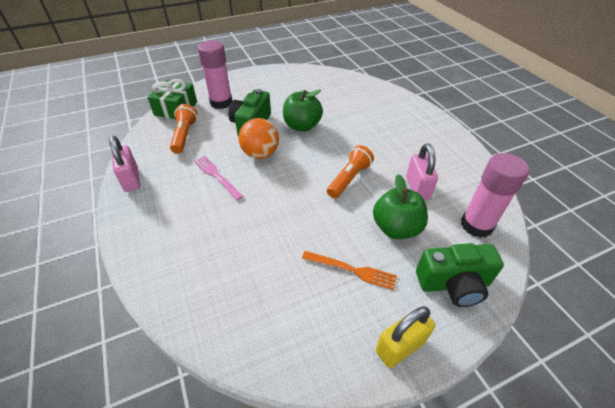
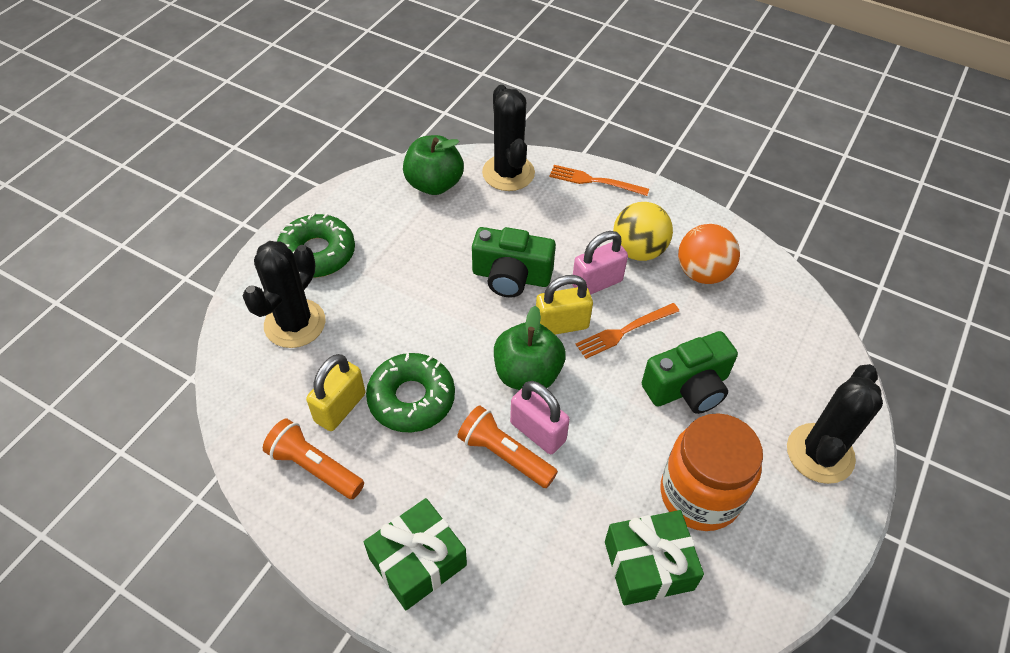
black cactus: 0 -> 3
green donut: 0 -> 2
green gift: 1 -> 2
orange fork: 1 -> 2
orange jar: 0 -> 1
pink fork: 1 -> 0
pink glue stick: 2 -> 0
yellow ball: 0 -> 1
yellow padlock: 1 -> 2

